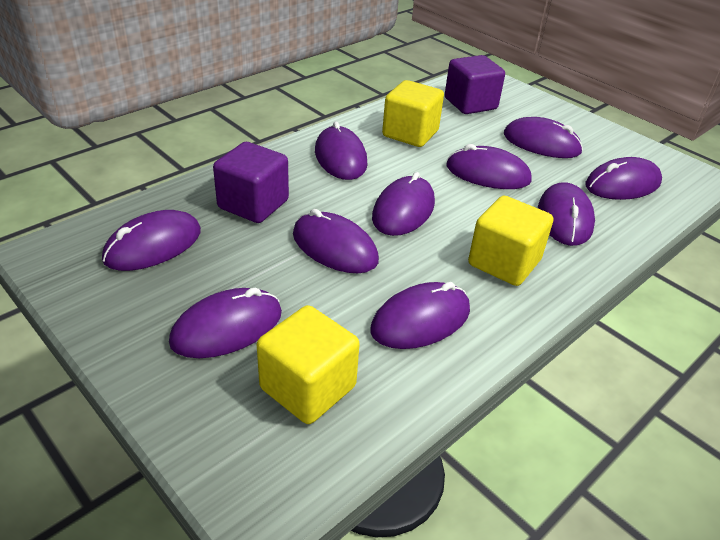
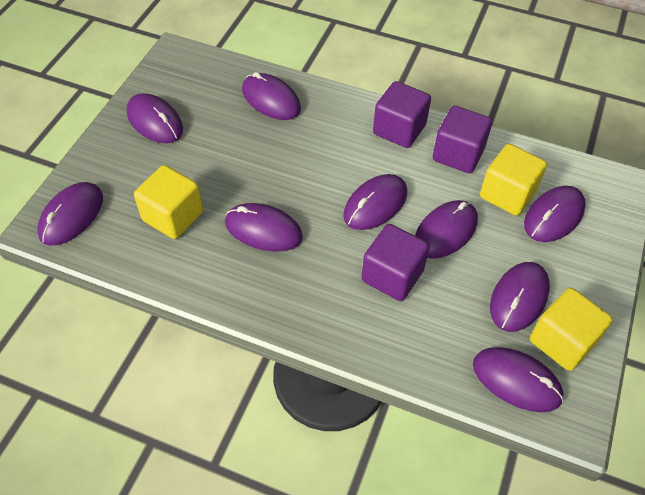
purple cube: 2 -> 3
purple mouse: 10 -> 9

